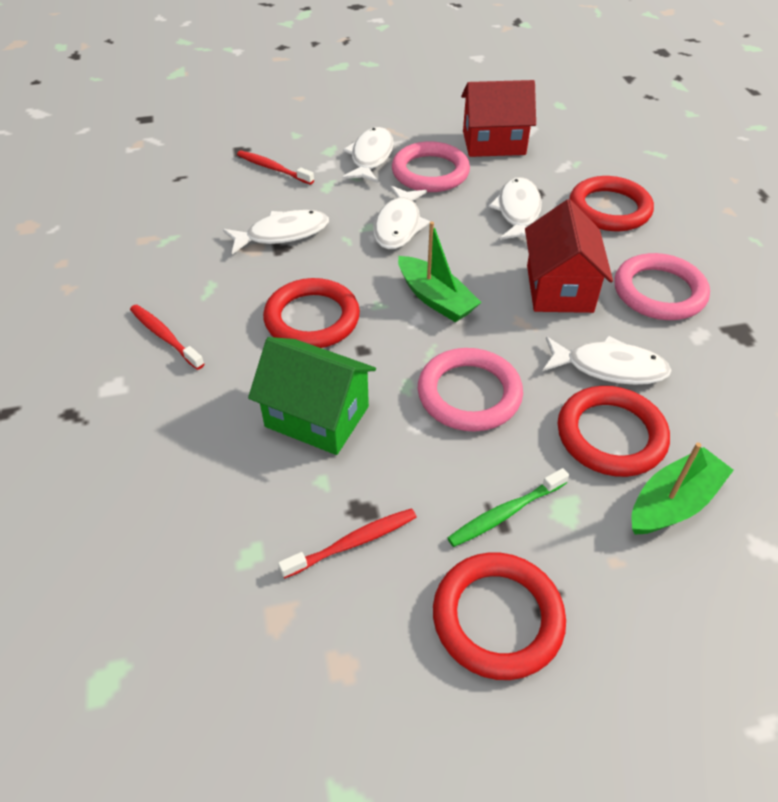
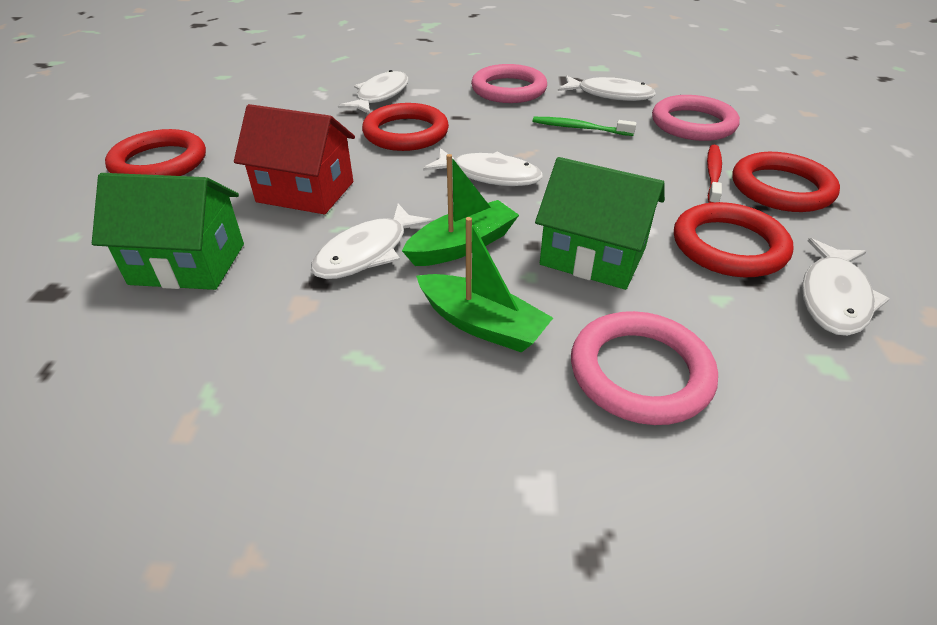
green house: 1 -> 2
red house: 2 -> 1
red toothbrush: 3 -> 1

